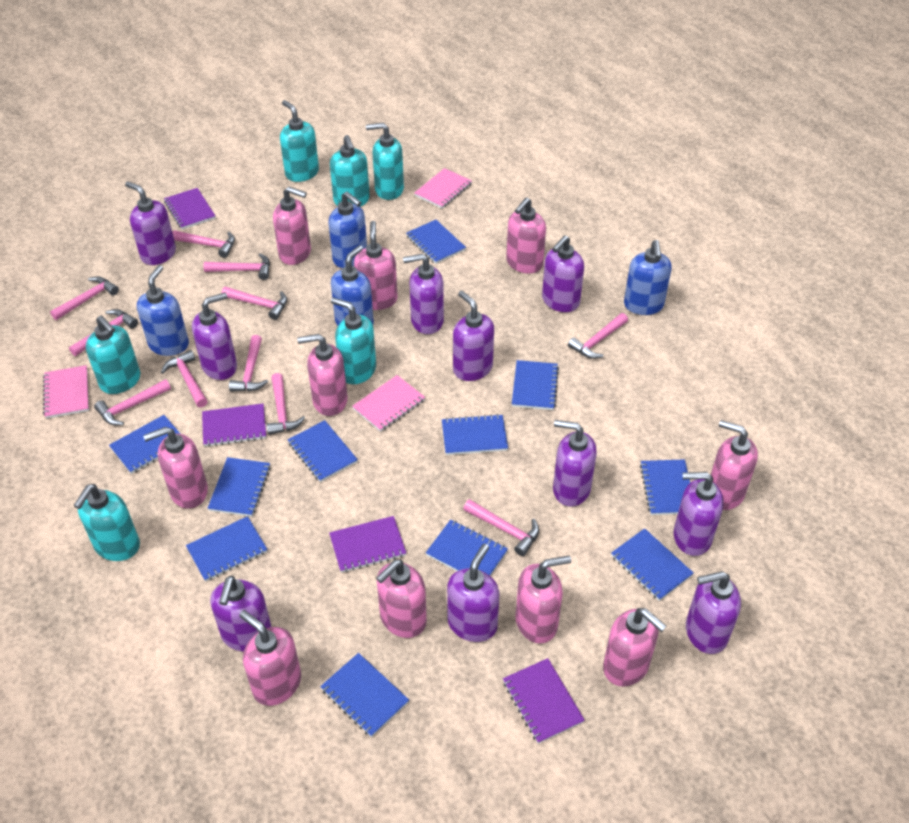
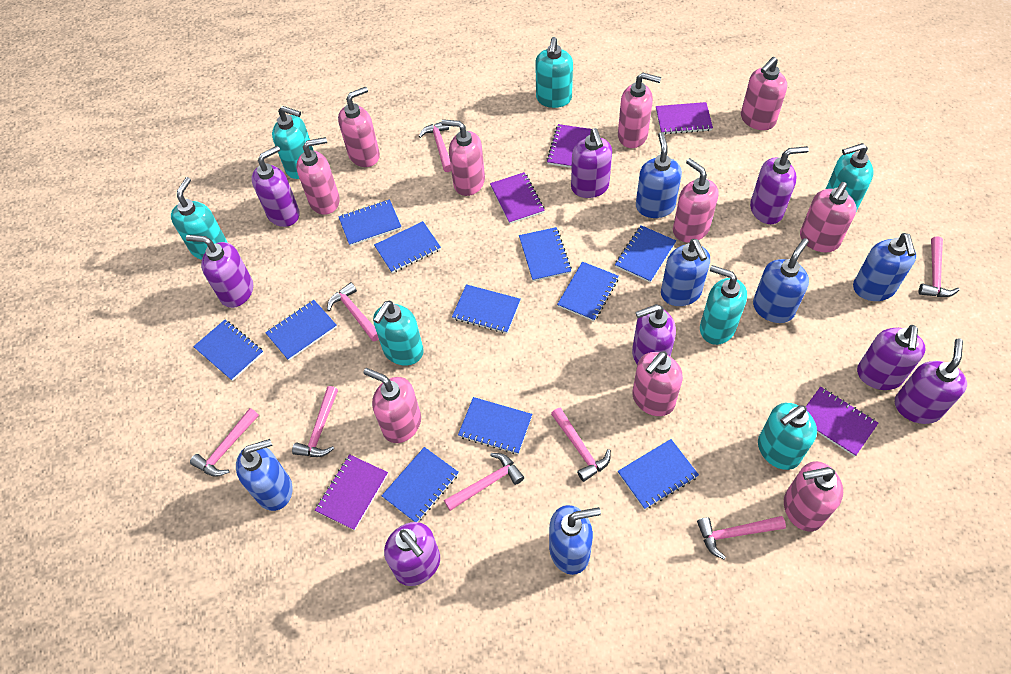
blue soap dispenser: 4 -> 6
pink hammer: 11 -> 8
pink notebook: 3 -> 0
purple notebook: 4 -> 5
purple soap dispenser: 10 -> 8
turquoise soap dispenser: 6 -> 7

